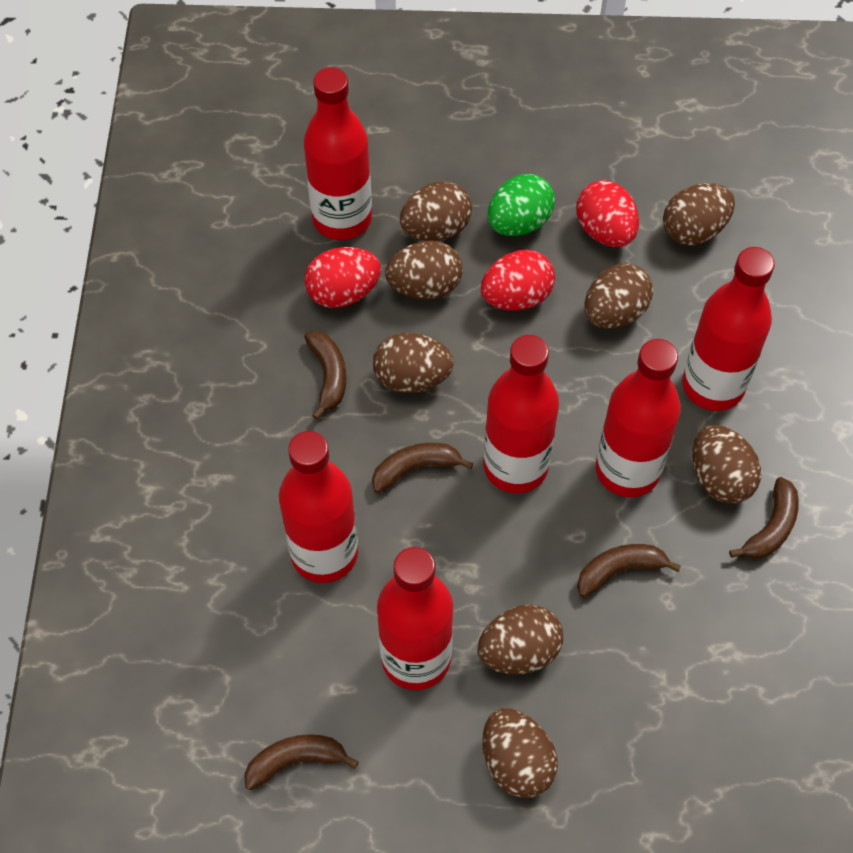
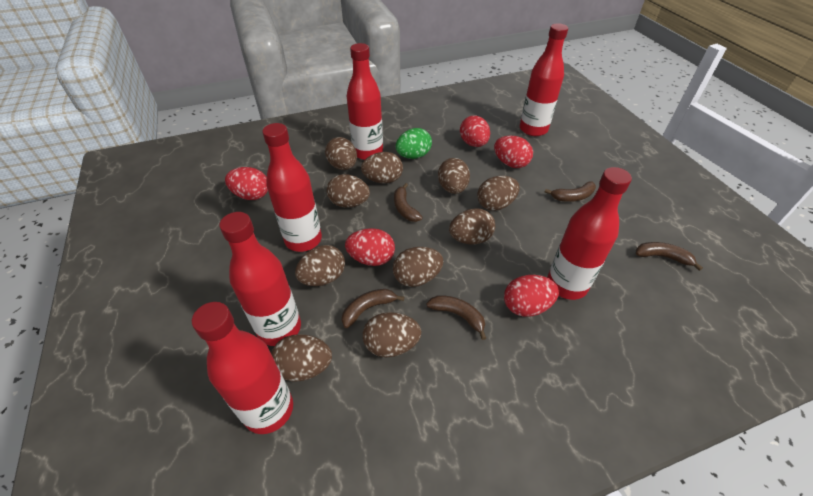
brown egg: 8 -> 10
red egg: 3 -> 5

